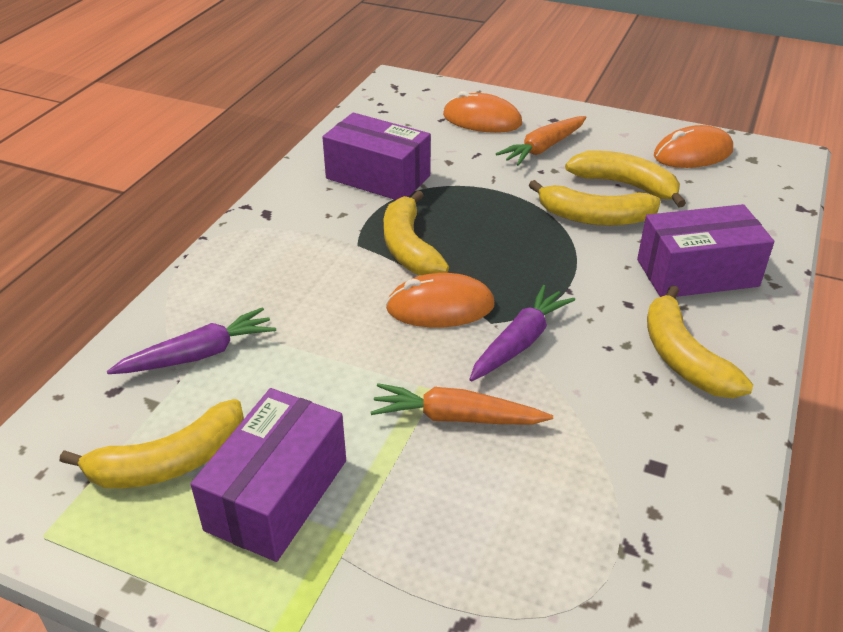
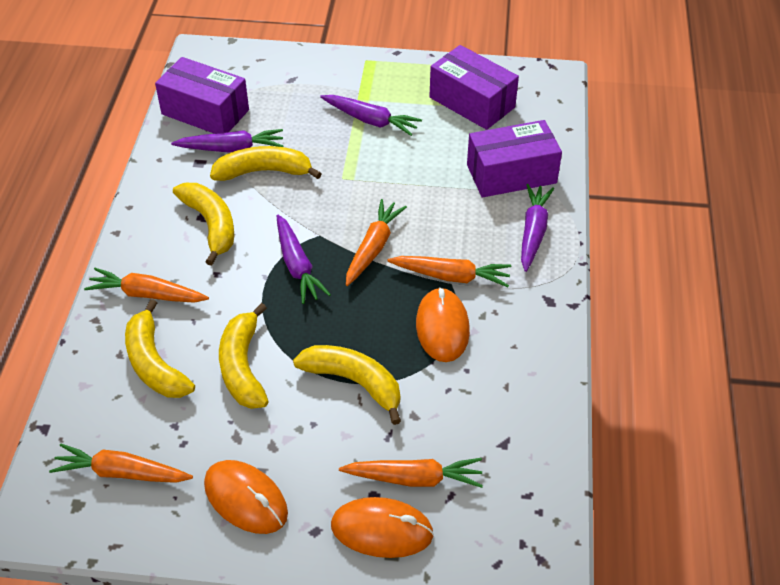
orange carrot: 2 -> 5
purple carrot: 2 -> 4

